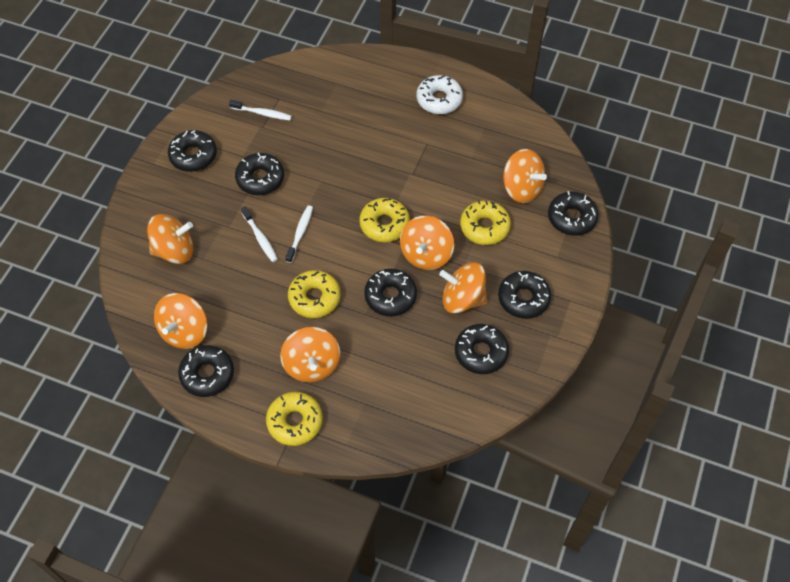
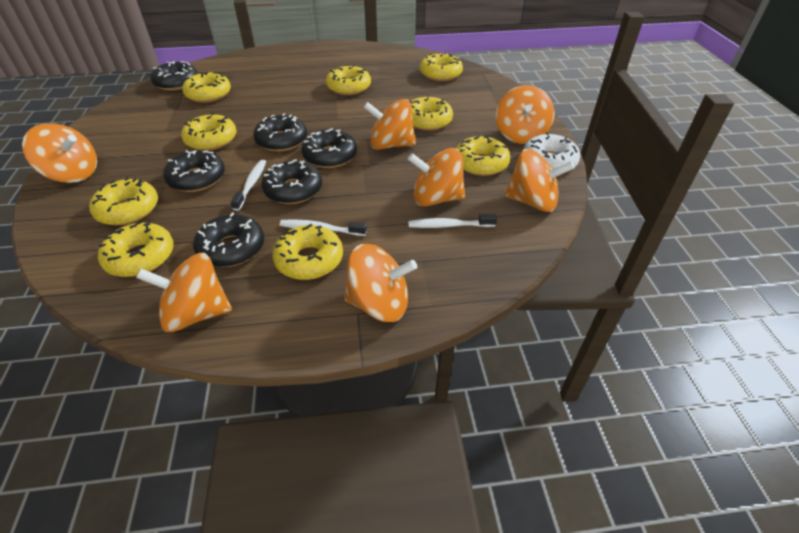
black donut: 7 -> 6
orange spinning top: 6 -> 7
yellow donut: 4 -> 9

